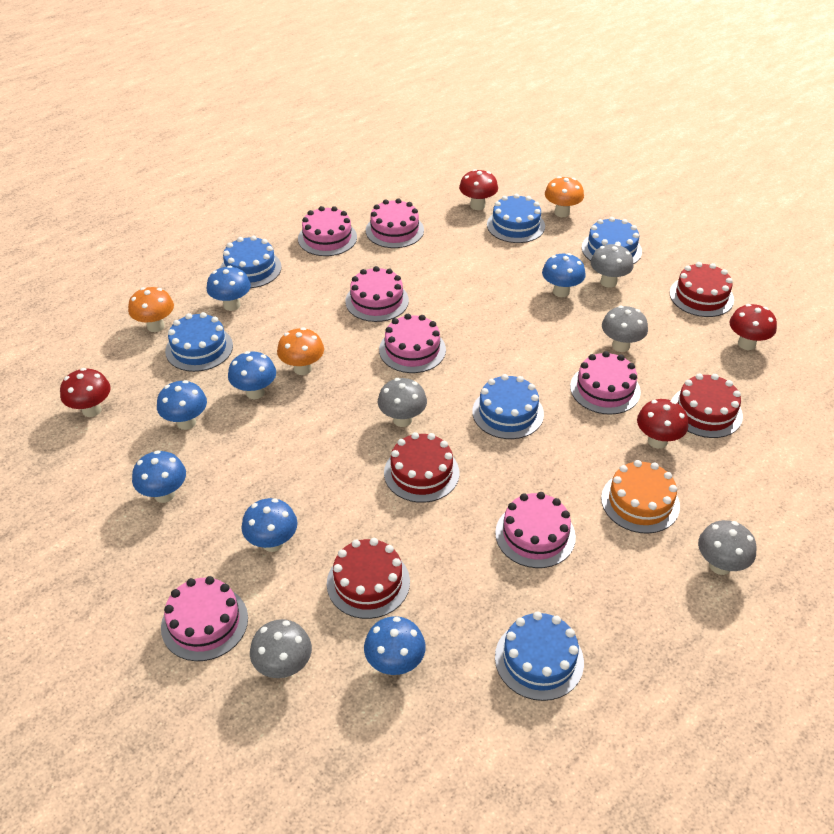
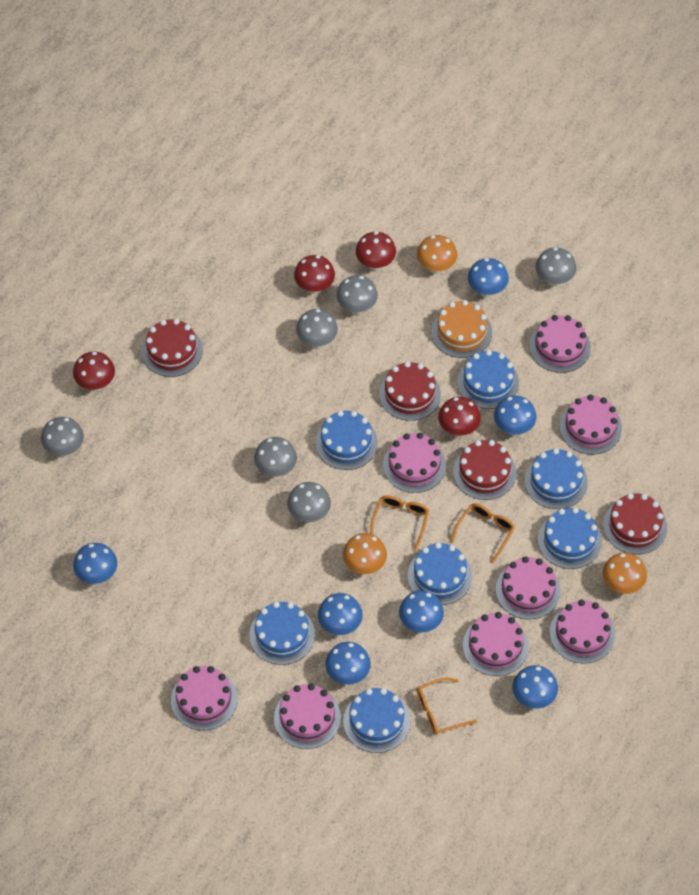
blue cake: 6 -> 7
grey mushroom: 5 -> 6
orange glasses: 0 -> 3
pink cake: 7 -> 8

